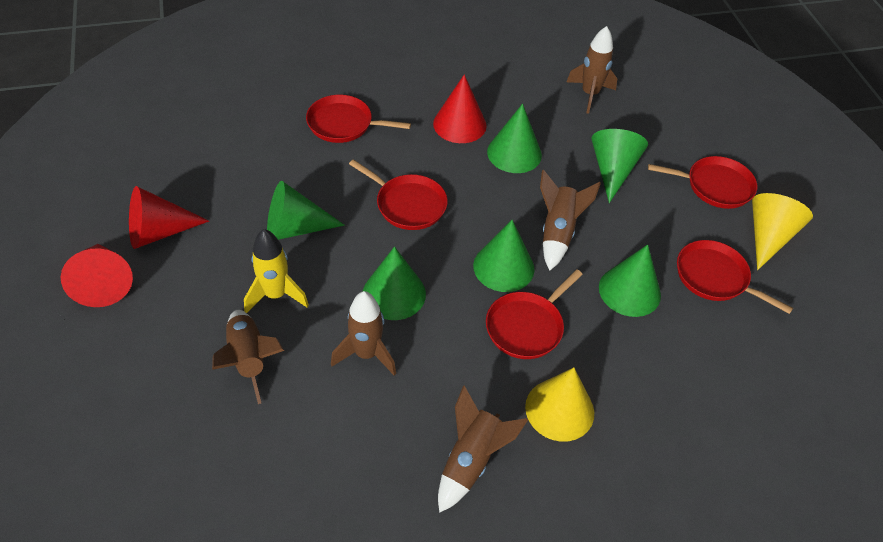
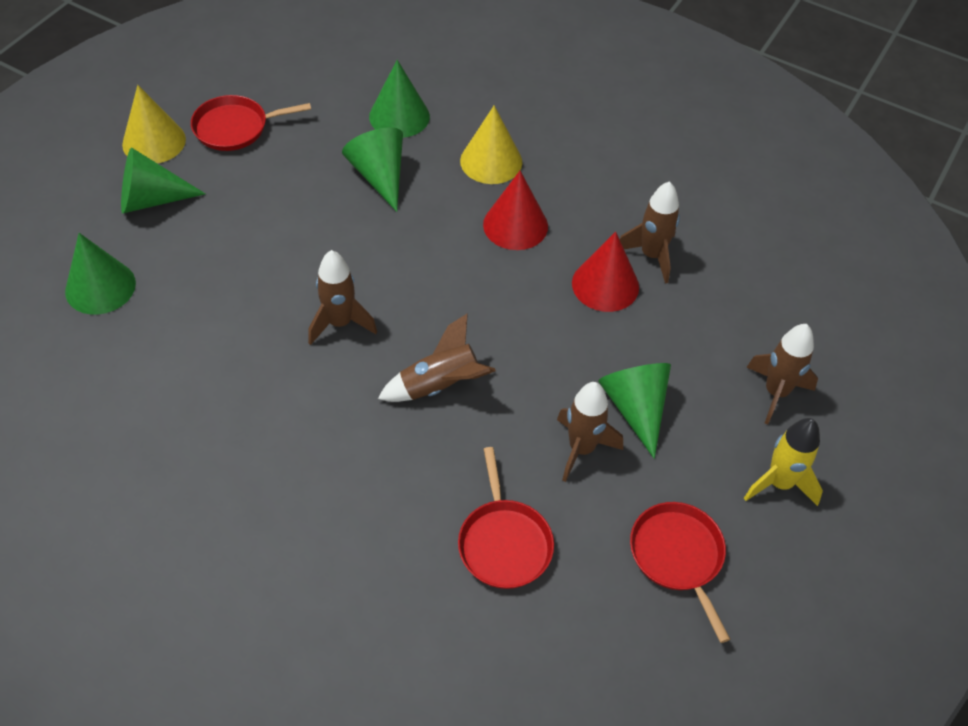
green cone: 6 -> 5
red cone: 3 -> 2
red pan: 5 -> 3

